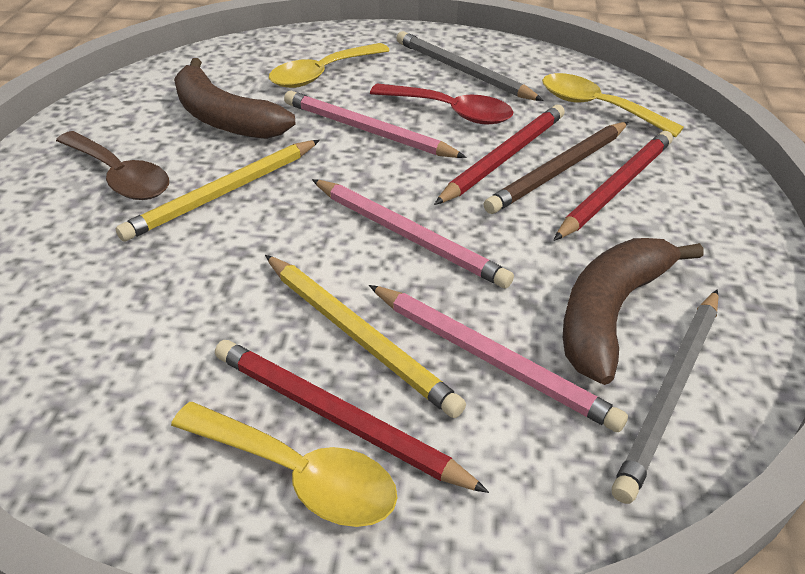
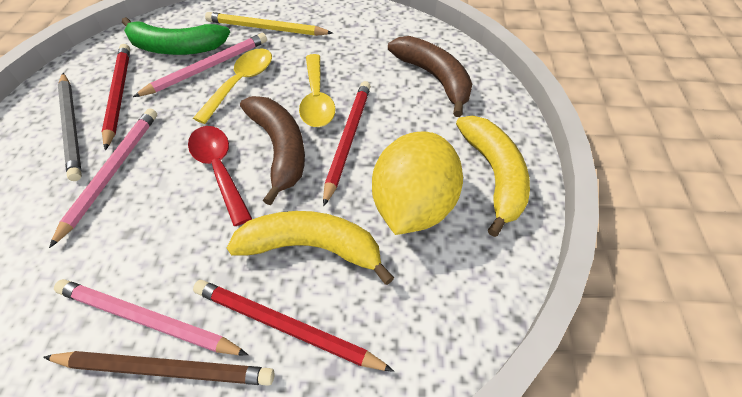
brown spoon: 1 -> 0
green banana: 0 -> 1
grey pencil: 2 -> 1
yellow banana: 0 -> 2
yellow lemon: 0 -> 1
yellow pencil: 2 -> 1
yellow spoon: 3 -> 2

